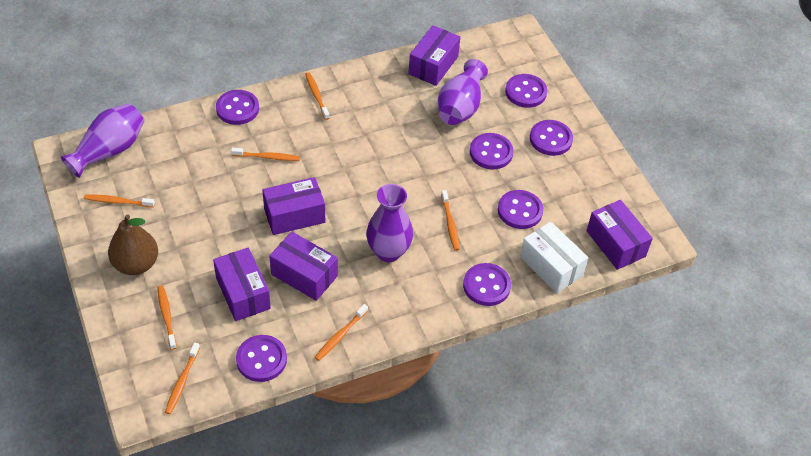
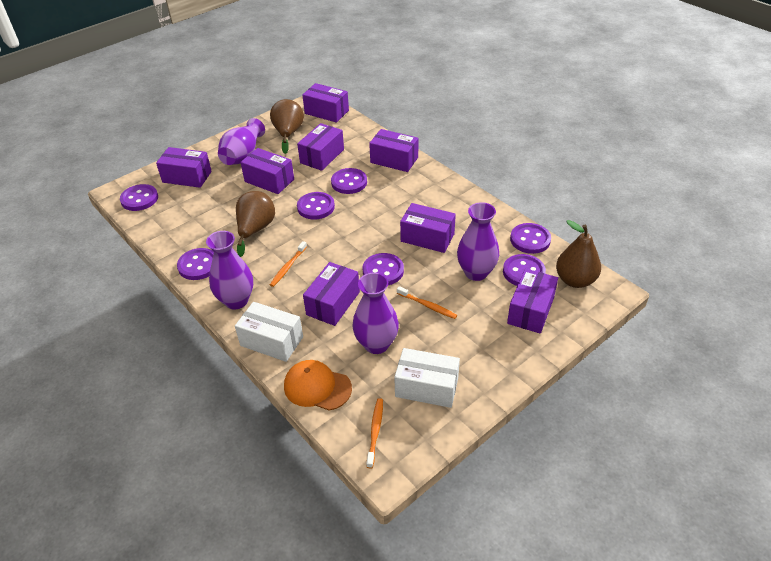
brown pear: 1 -> 3
orange cap: 0 -> 1
orange toothbrush: 7 -> 3
purple box: 5 -> 8
purple vase: 3 -> 4
white box: 1 -> 2

